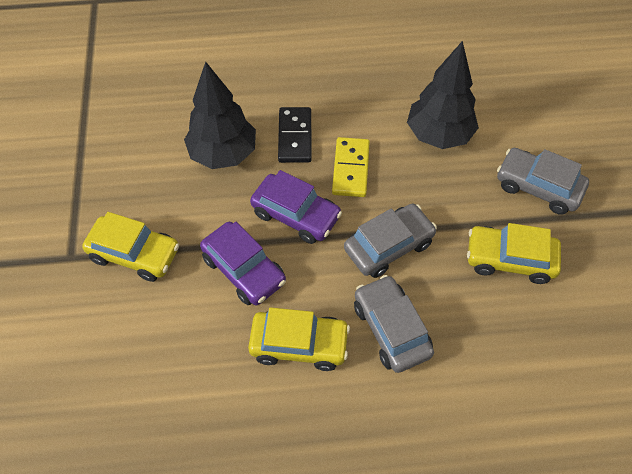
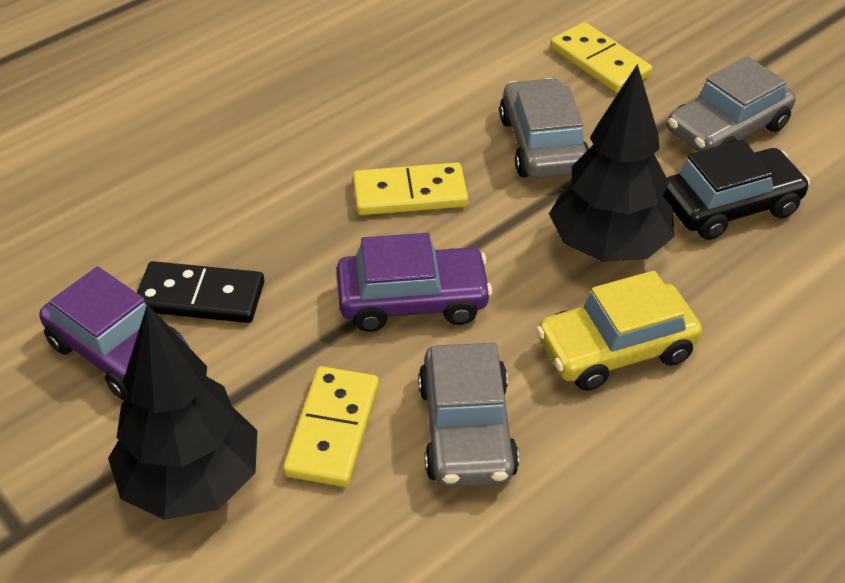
black car: 0 -> 1
yellow car: 3 -> 1
yellow domino: 1 -> 3

